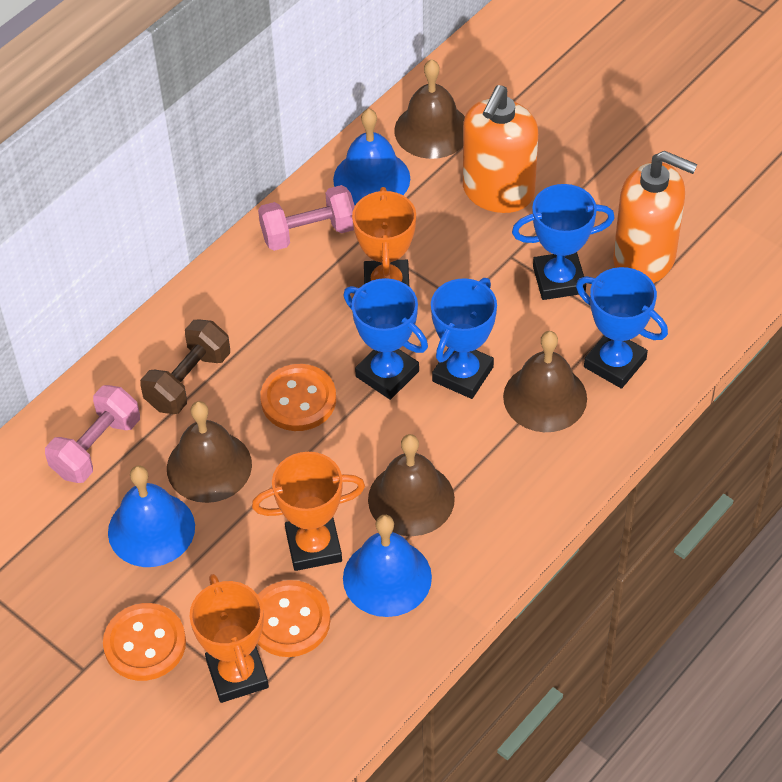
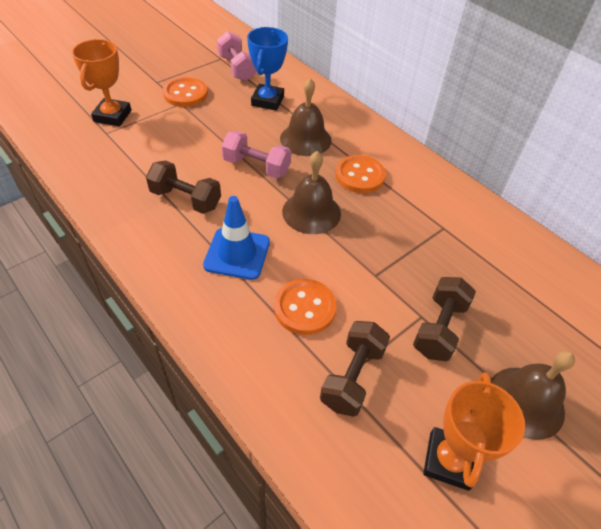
blue bell: 3 -> 0
blue traffic cone: 0 -> 1
blue trophy: 4 -> 1
brown bell: 4 -> 3
brown dumbbell: 1 -> 3
orange soap dispenser: 2 -> 0
orange trophy: 3 -> 2

